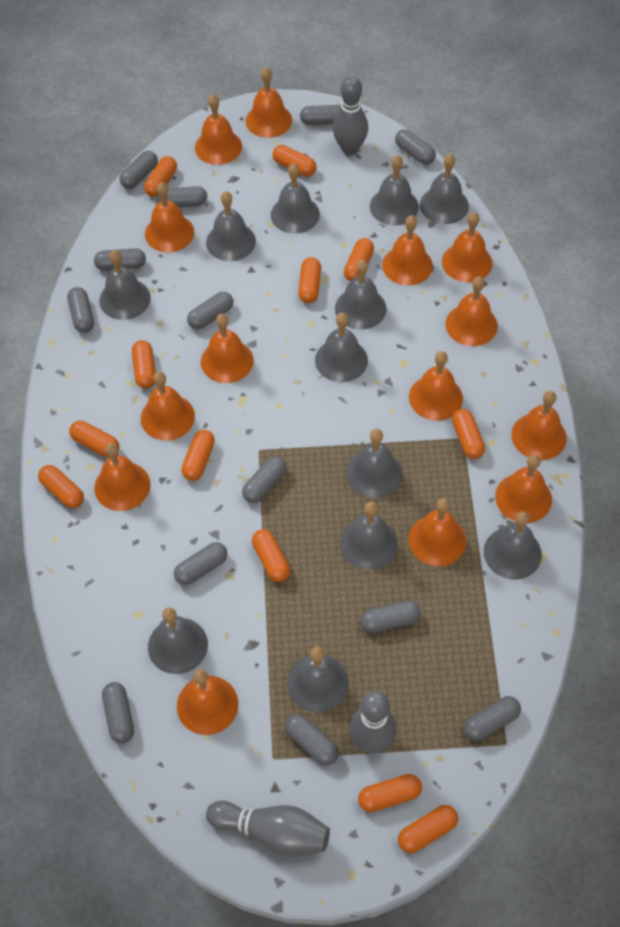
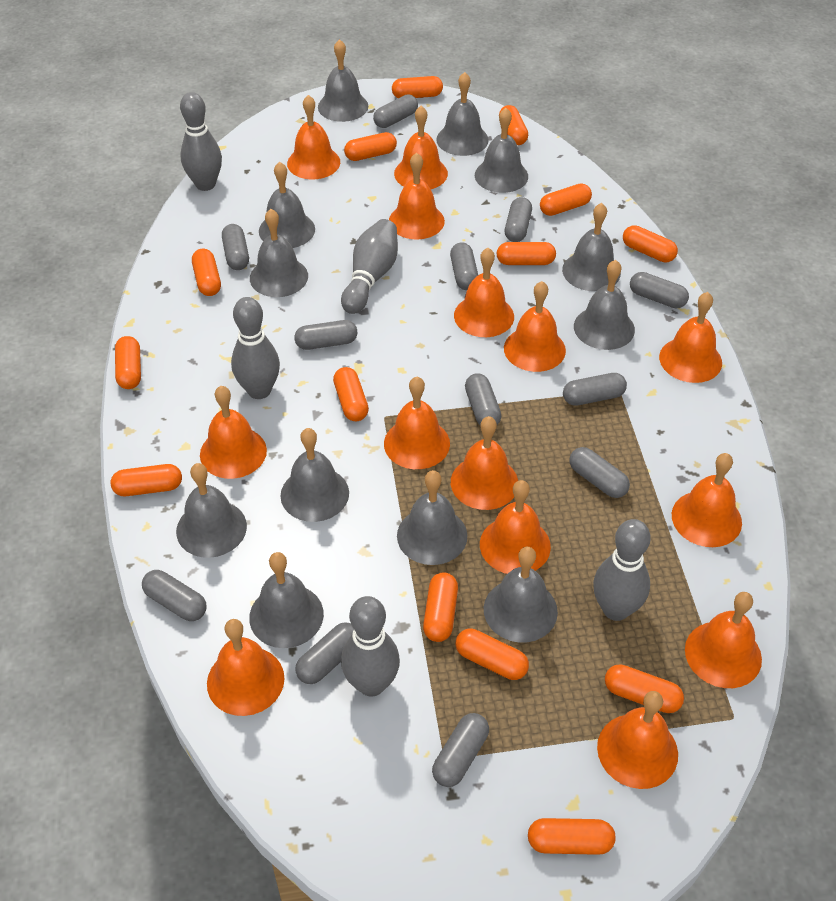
grey bowling pin: 3 -> 5
grey capsule: 13 -> 12
orange capsule: 12 -> 14

